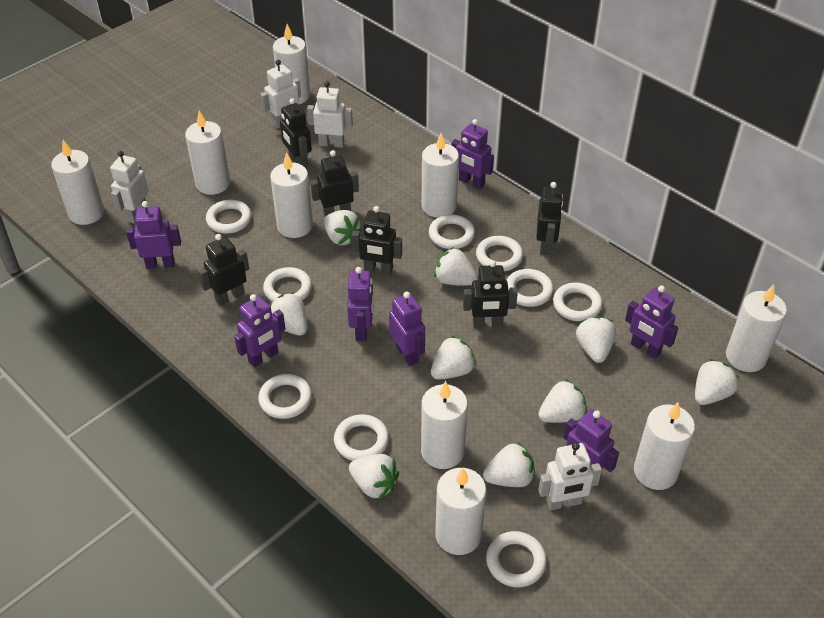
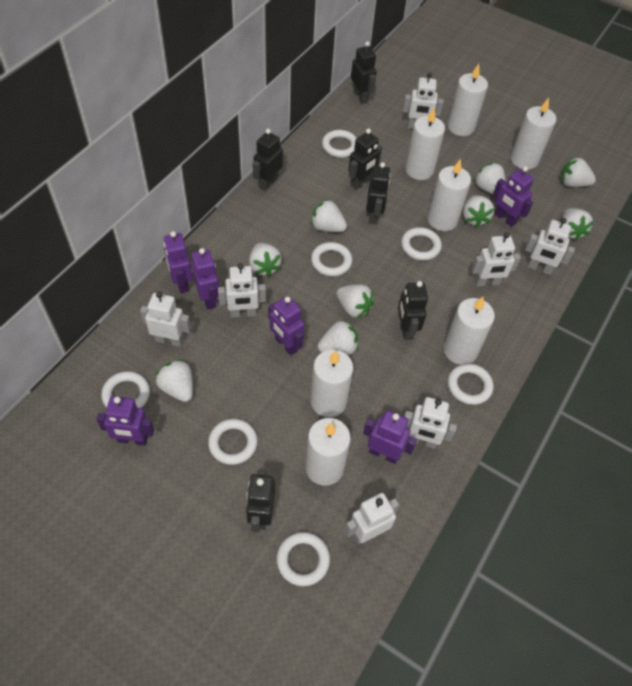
purple robot: 7 -> 6
white candle: 9 -> 7
white ring: 9 -> 7
white robot: 4 -> 7

